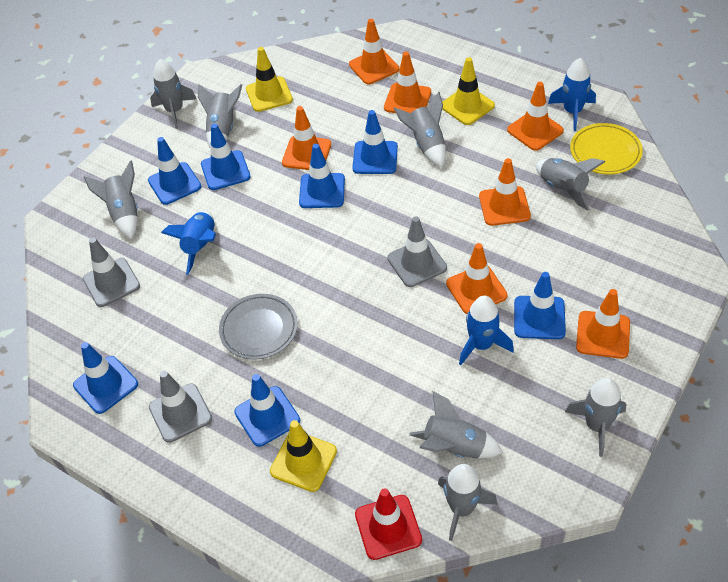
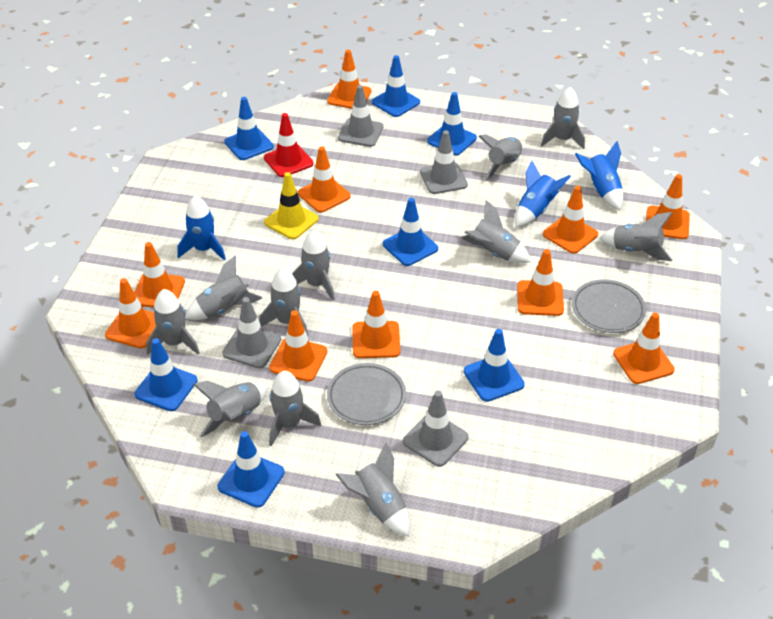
grey plate: 1 -> 2
grey rocket: 8 -> 11
grey traffic cone: 3 -> 4
orange traffic cone: 7 -> 10
yellow plate: 1 -> 0
yellow traffic cone: 3 -> 1

